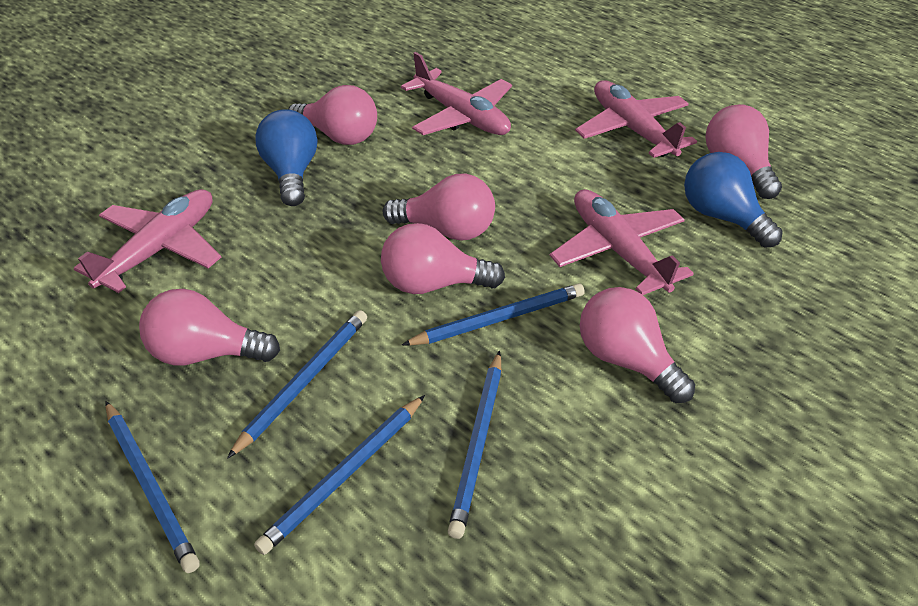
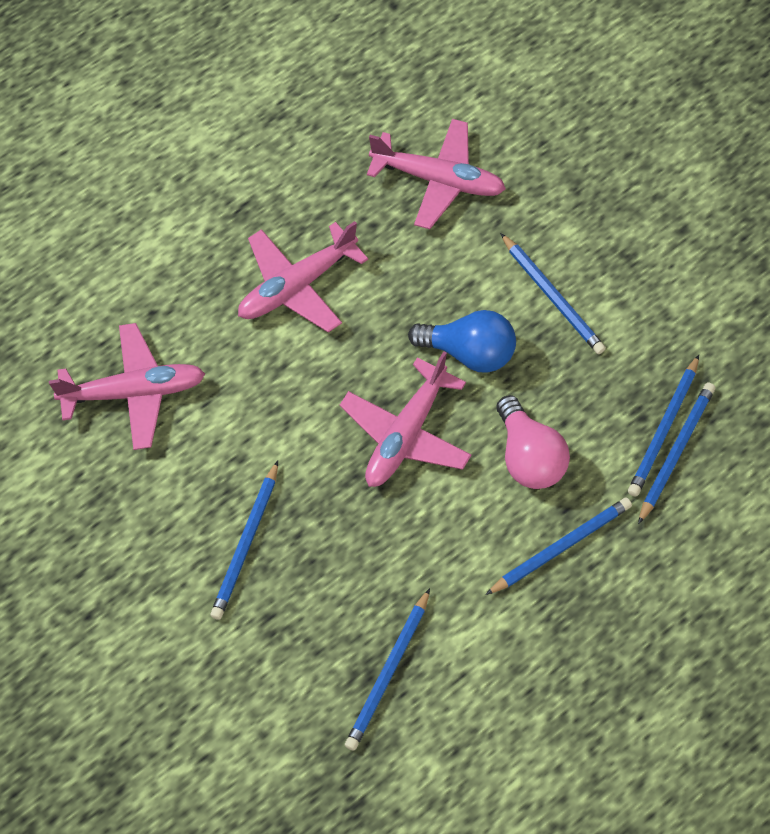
blue light bulb: 2 -> 1
blue pencil: 5 -> 6
pink light bulb: 6 -> 1

